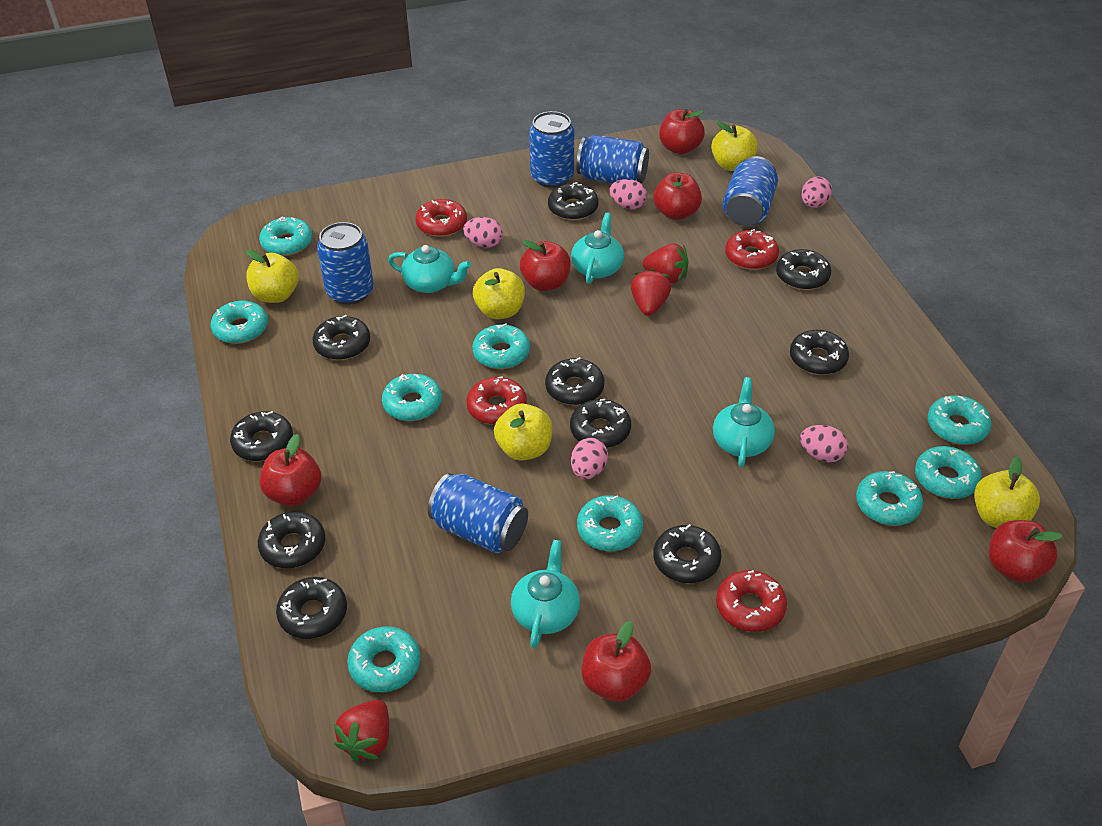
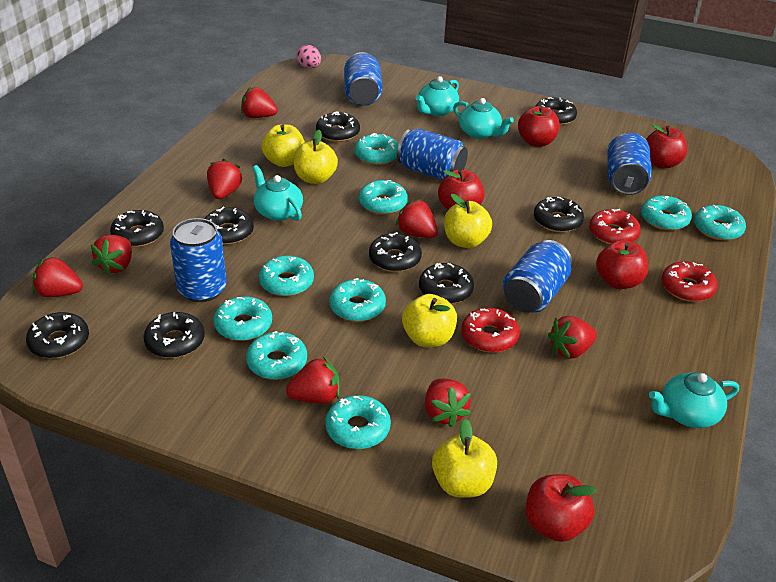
black donut: 10 -> 9
pink egg: 5 -> 1
red apple: 6 -> 5
red donut: 4 -> 3
red strawberry: 3 -> 8

